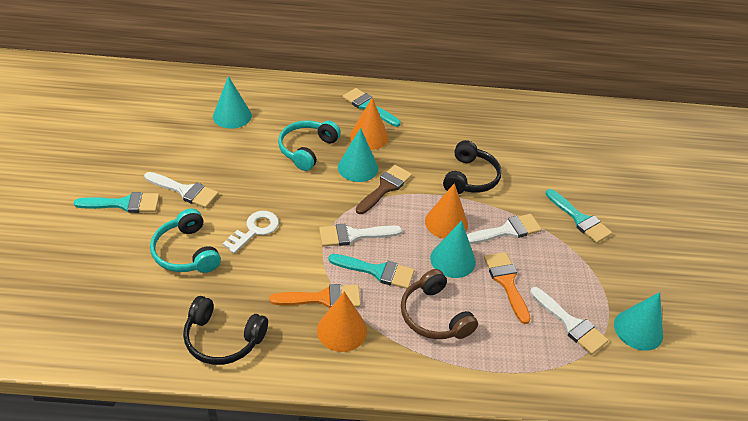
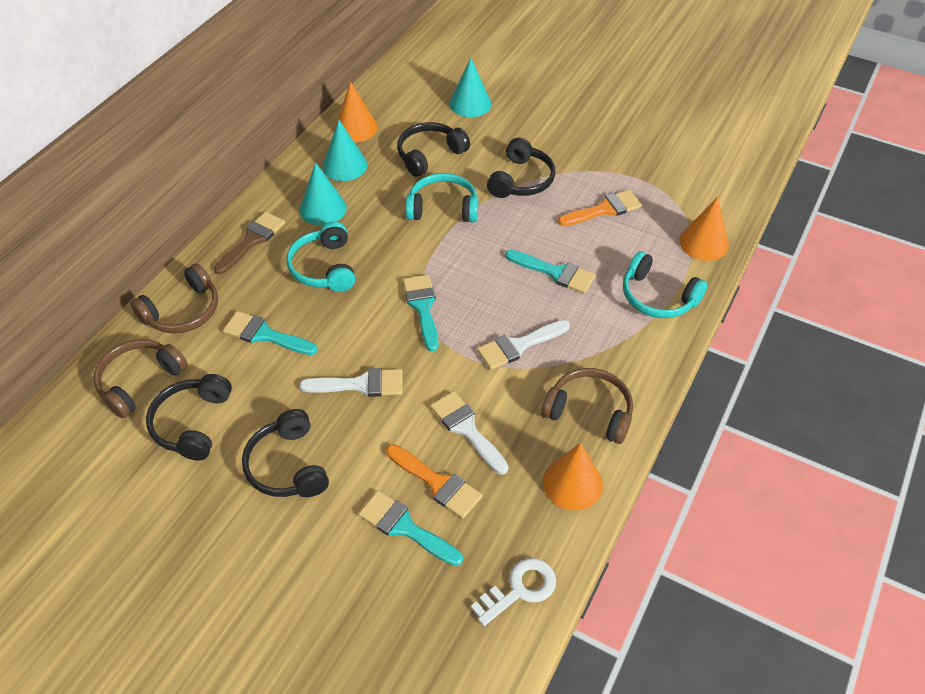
black headphones: 2 -> 4
brown headphones: 1 -> 3
turquoise cone: 4 -> 3
turquoise headphones: 2 -> 3
white brush: 4 -> 3

